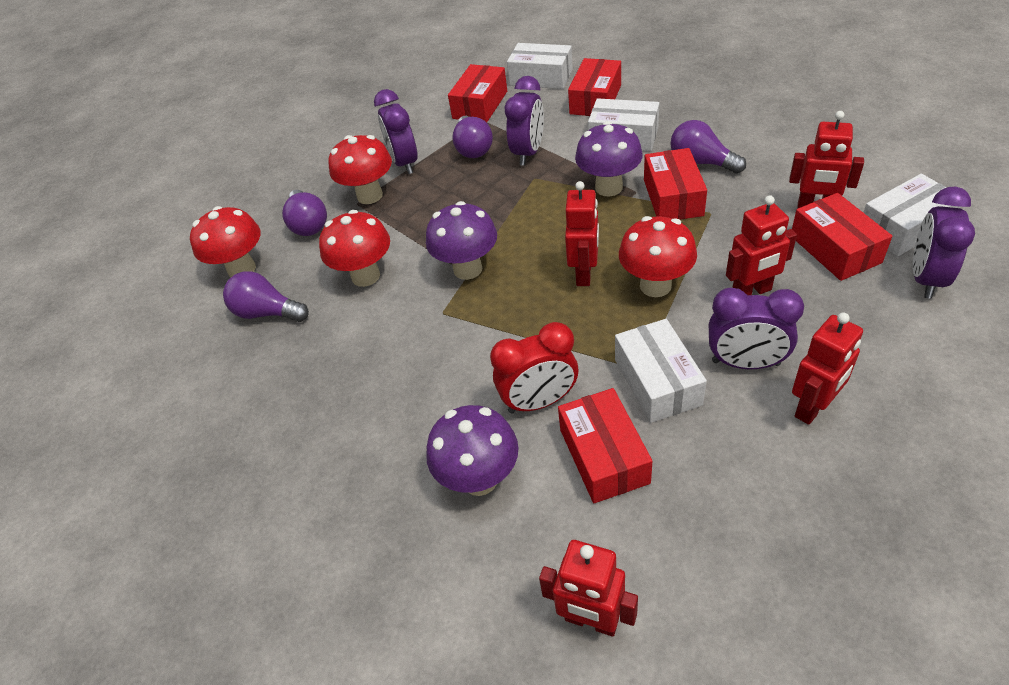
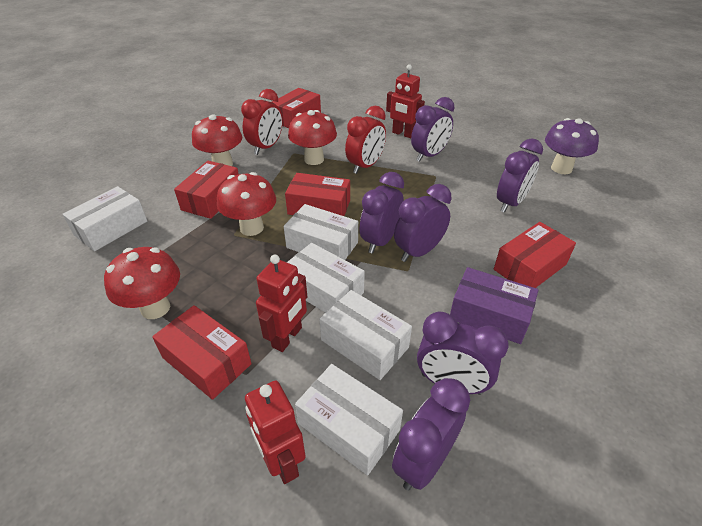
purple box: 0 -> 1
purple clock: 4 -> 6
purple light bulb: 4 -> 0
purple mushroom: 3 -> 1
red clock: 1 -> 2
red robot: 5 -> 3
white box: 4 -> 5

